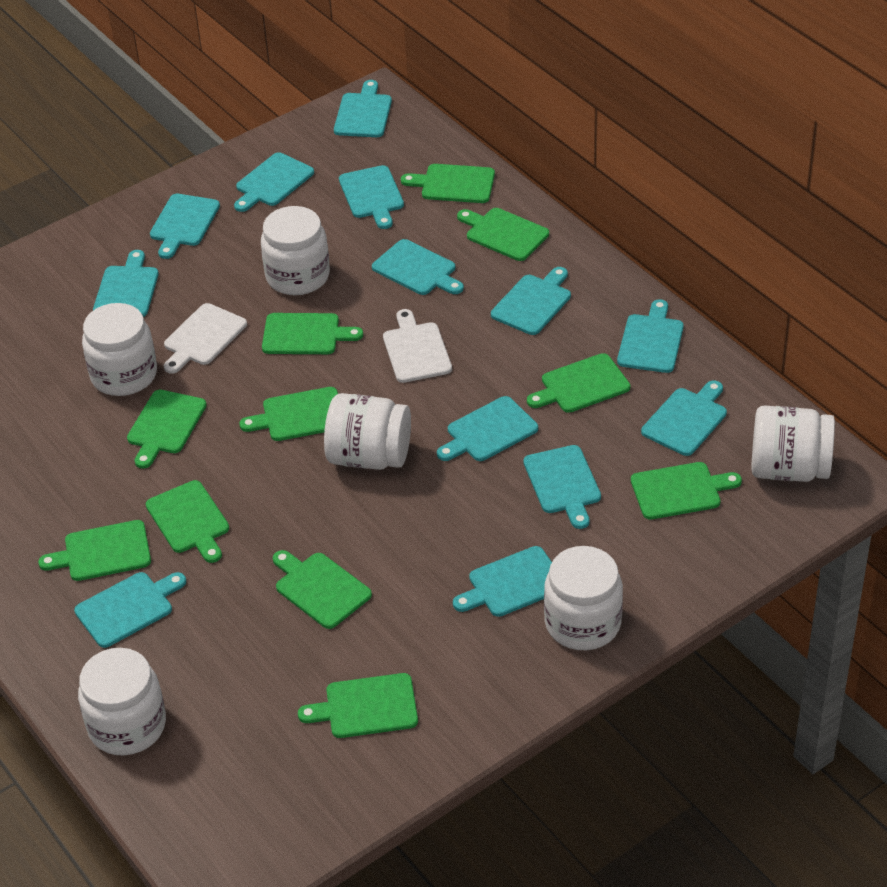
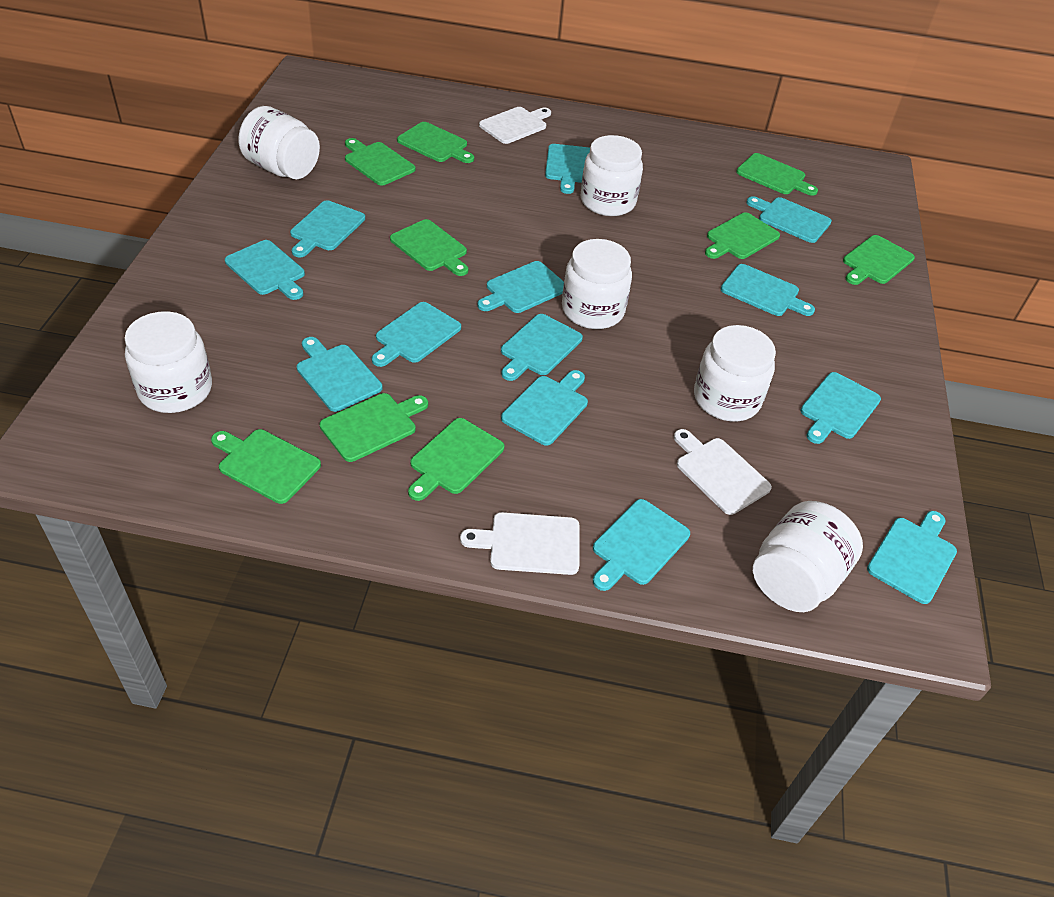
green cutting board: 11 -> 9
white cutting board: 2 -> 3

